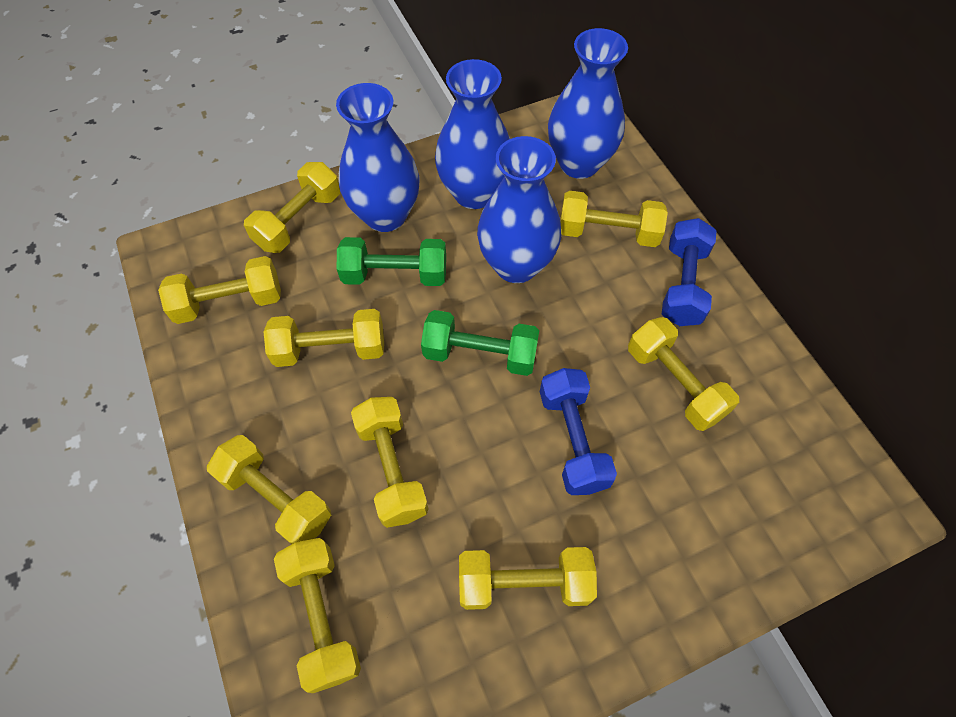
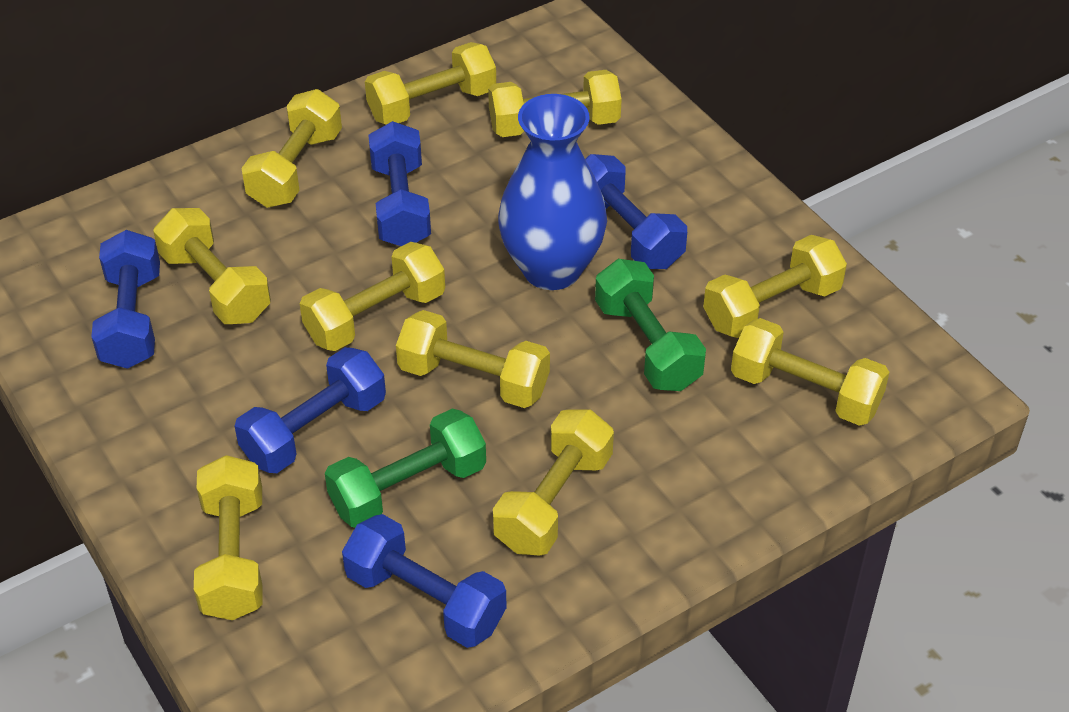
blue dumbbell: 2 -> 5
blue vase: 4 -> 1
yellow dumbbell: 9 -> 10

